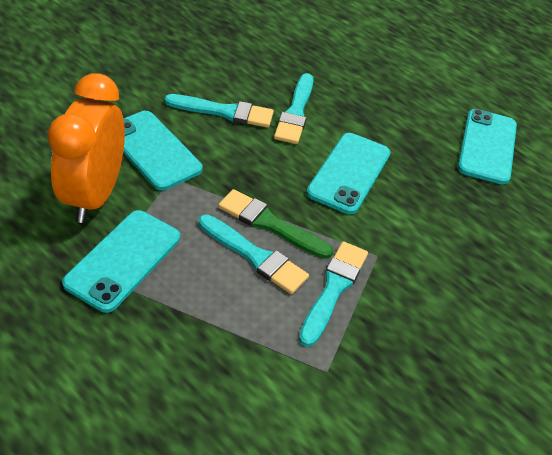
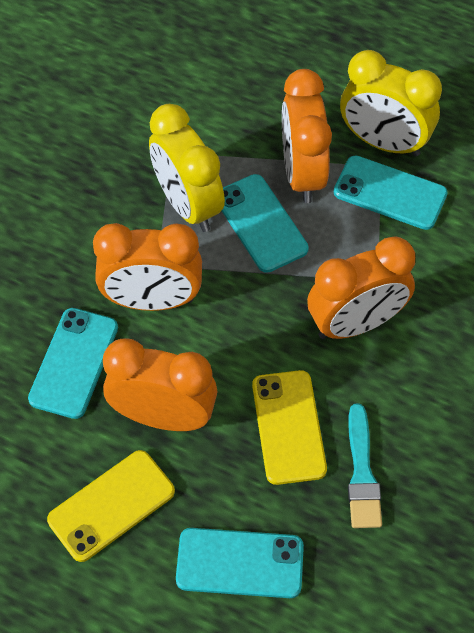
green brush: 1 -> 0
orange clock: 1 -> 4
turquoise brush: 4 -> 1
yellow clock: 0 -> 2
yellow phone: 0 -> 2

